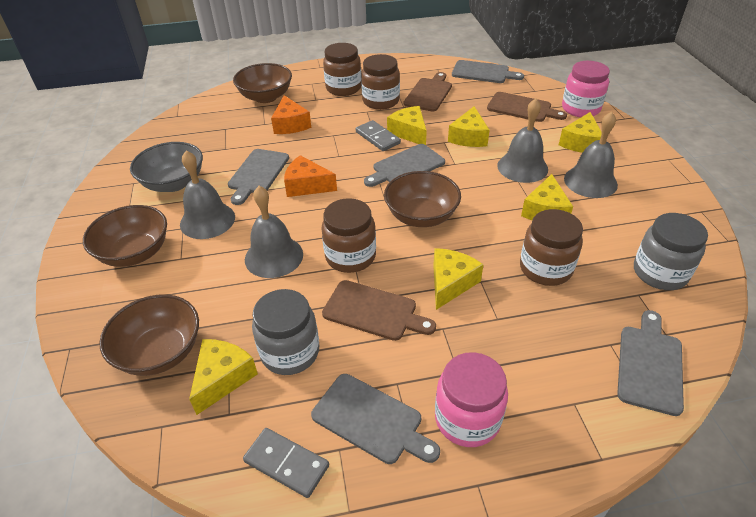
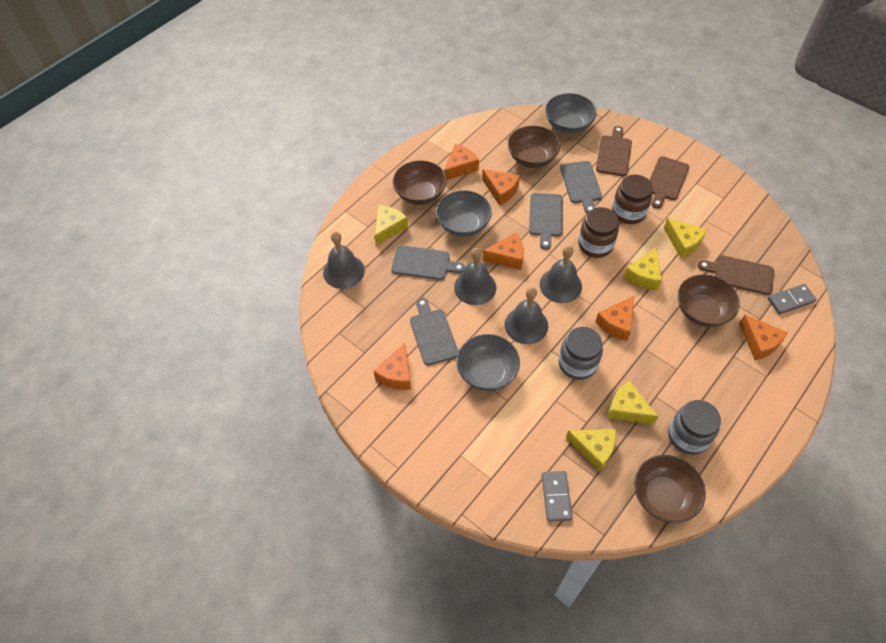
brown jar: 4 -> 2
grey bowl: 1 -> 3
grey cutting board: 5 -> 4
orange cheese: 2 -> 6
pink jar: 2 -> 0
yellow cheese: 6 -> 5

